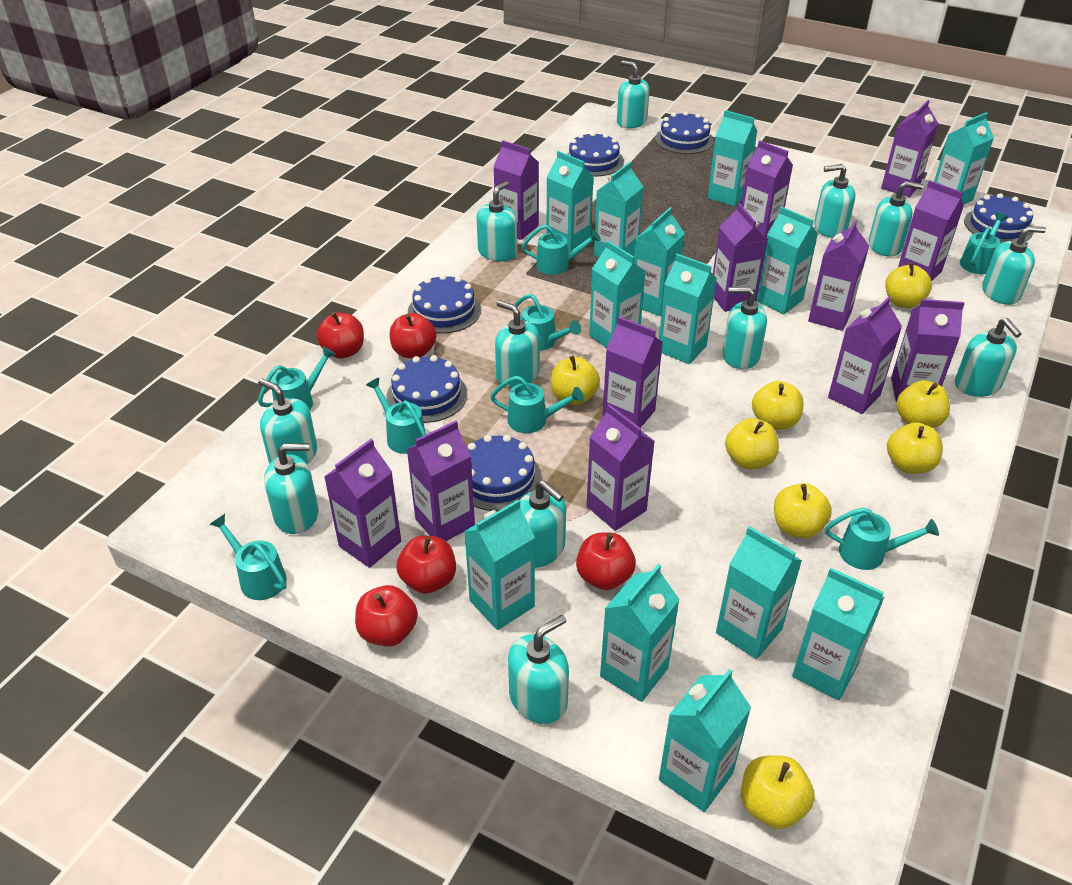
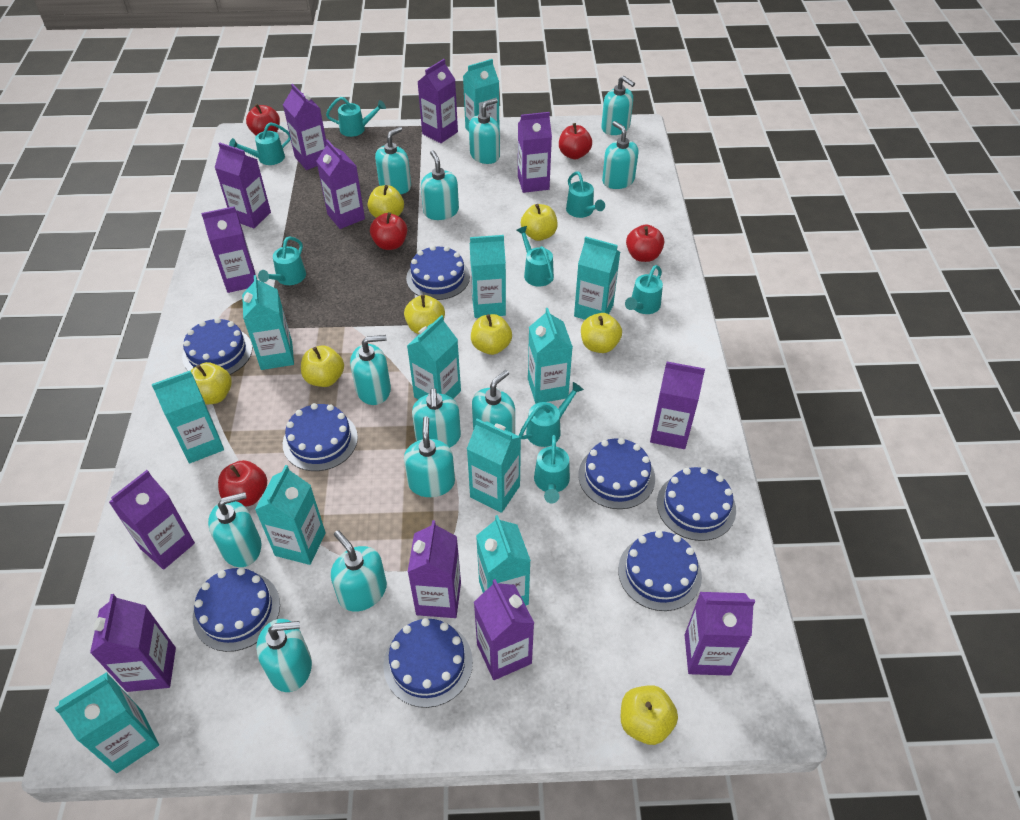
blue cake: 6 -> 8
turquoise carton: 13 -> 11

